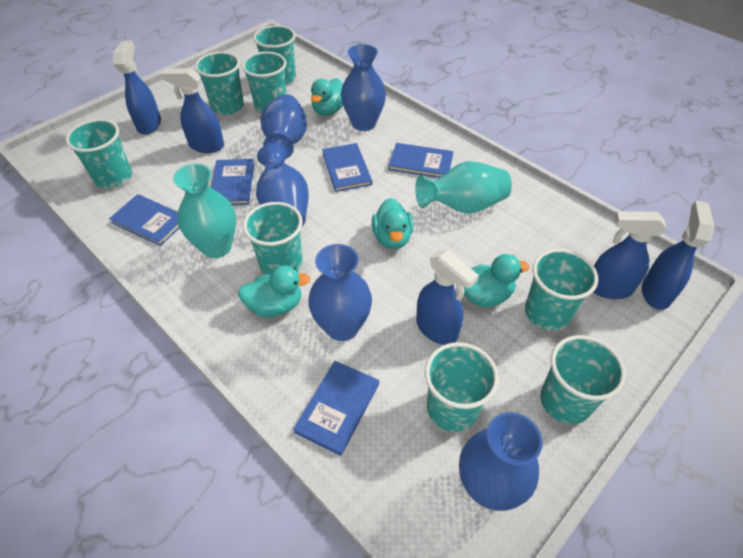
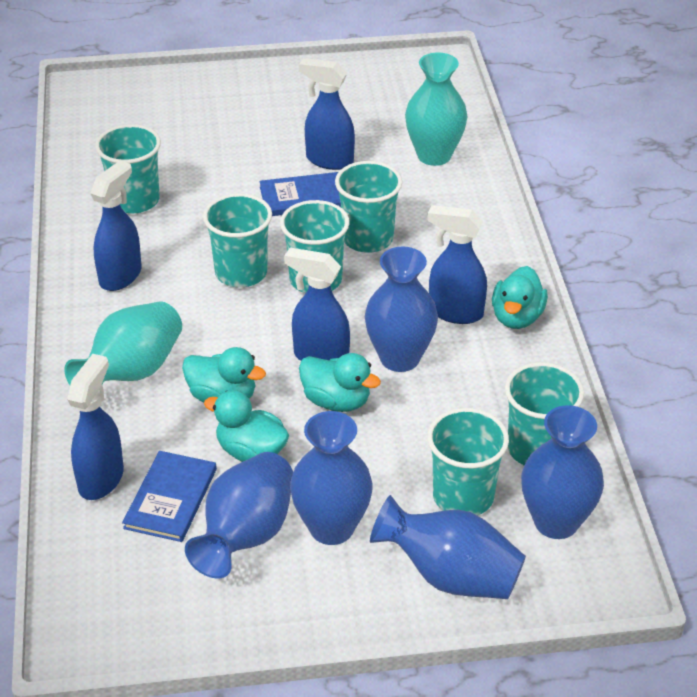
blue book: 5 -> 2
turquoise cup: 8 -> 6

